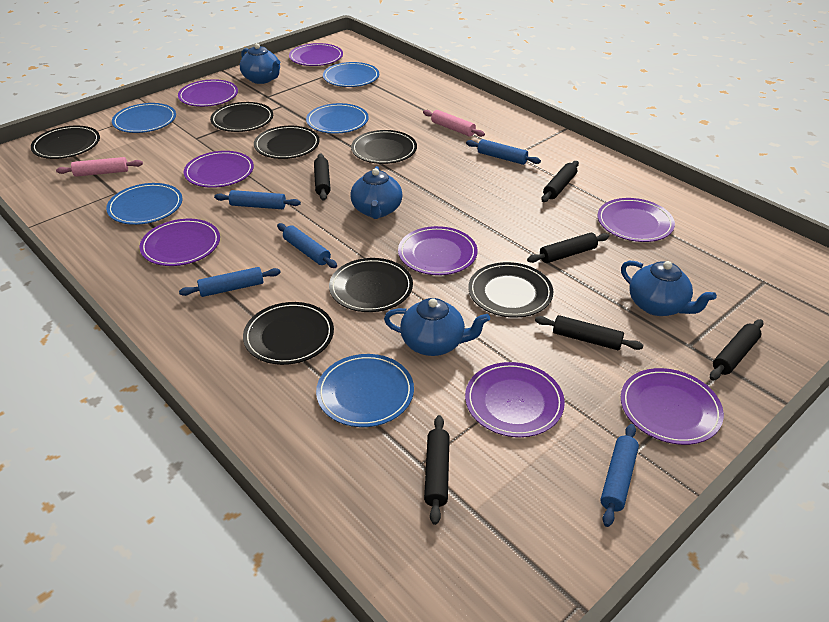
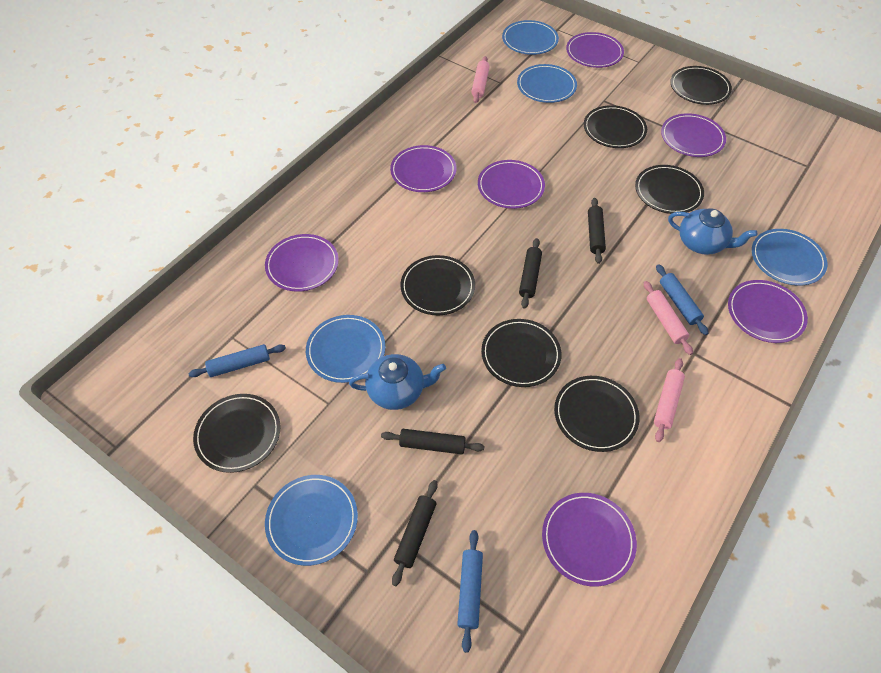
black rolling pin: 6 -> 4
blue rolling pin: 5 -> 3
blue teapot: 4 -> 2
pink rolling pin: 2 -> 3
purple plate: 8 -> 7

